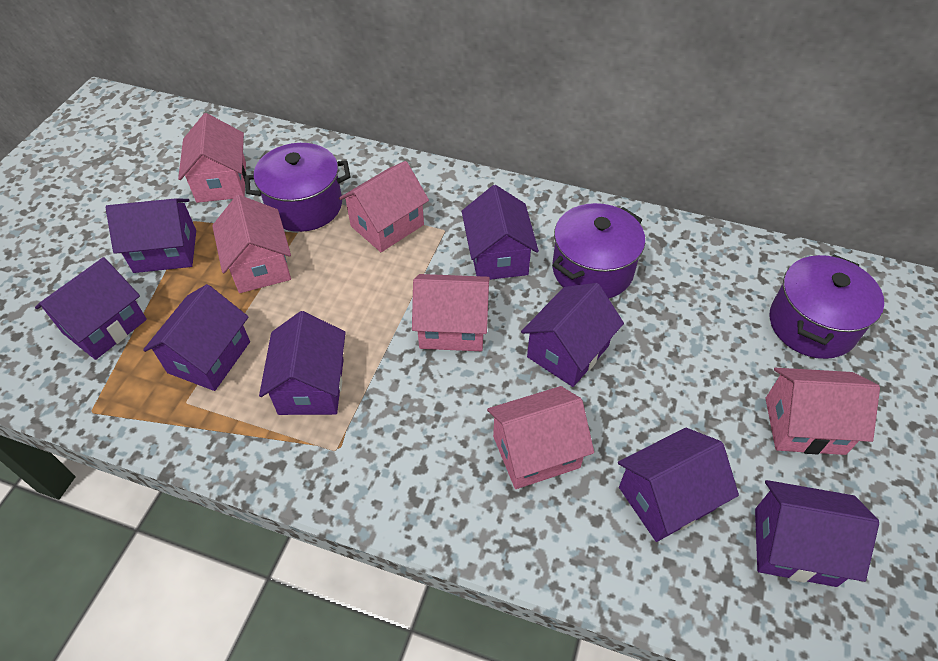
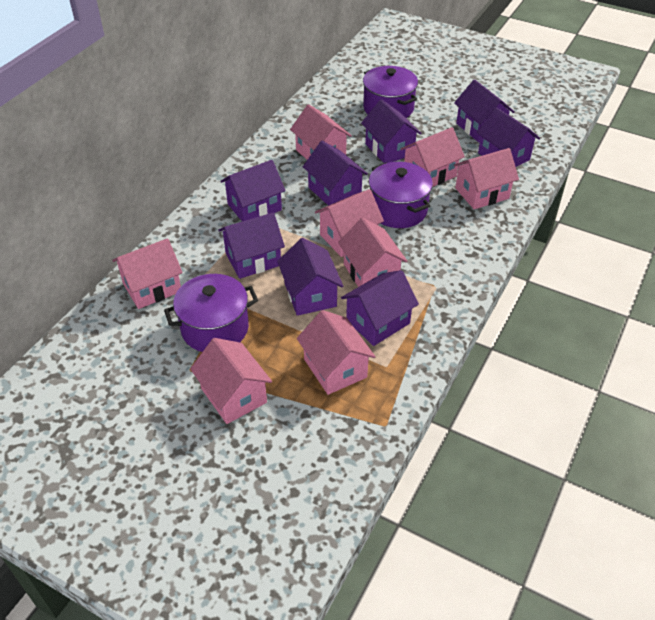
pink house: 6 -> 8

